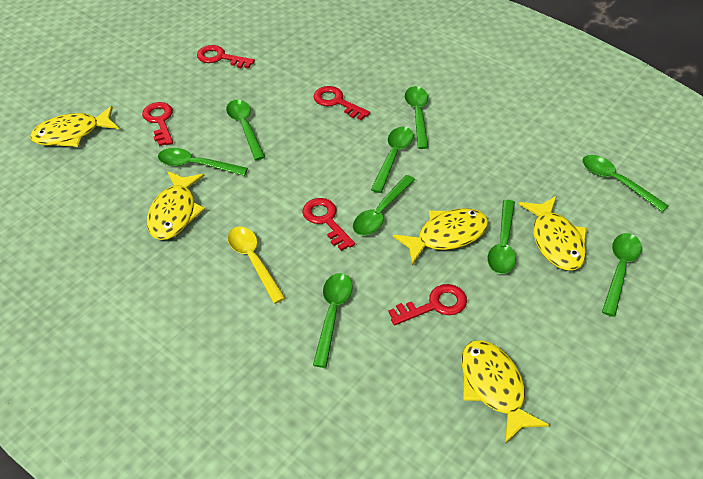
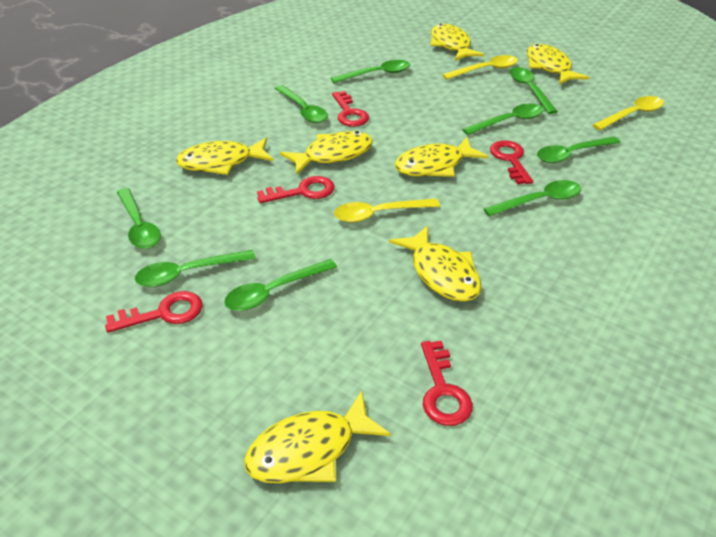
yellow fish: 5 -> 7
yellow spoon: 1 -> 3

